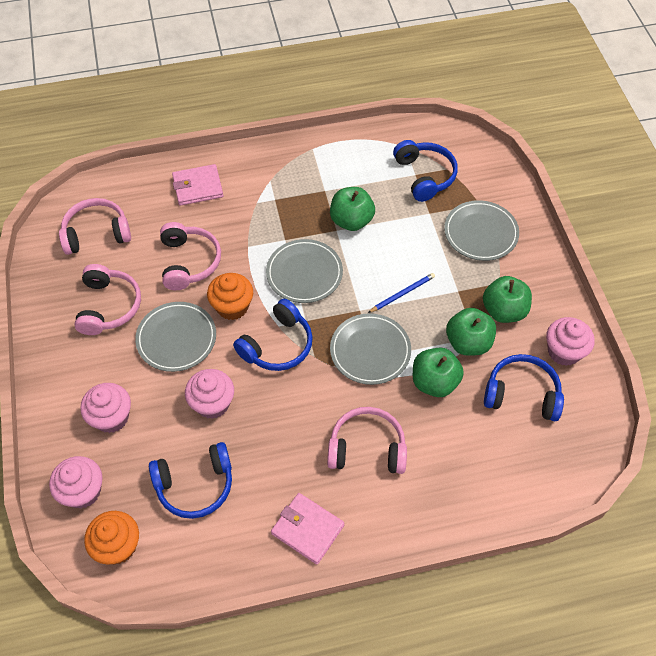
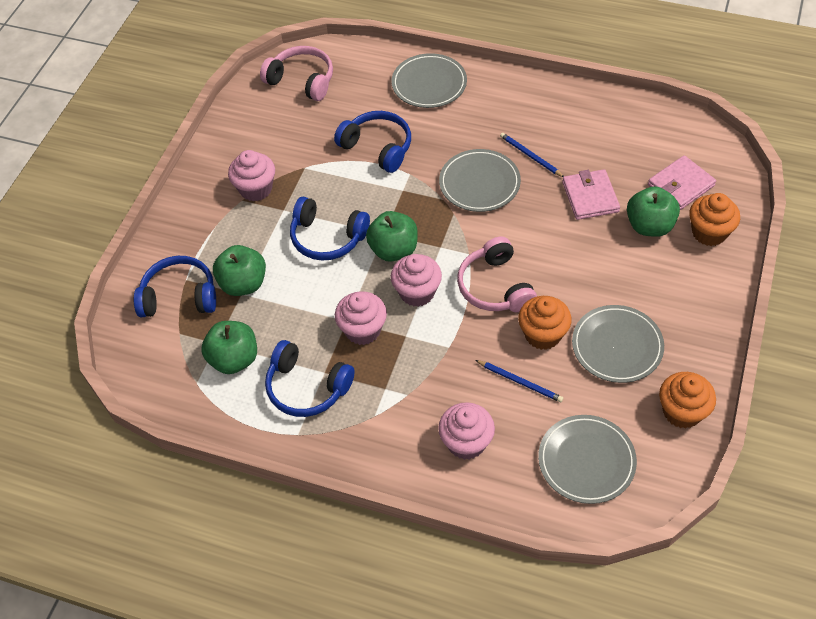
blue pencil: 1 -> 2
orange cupcake: 2 -> 3
pink headphones: 4 -> 2

